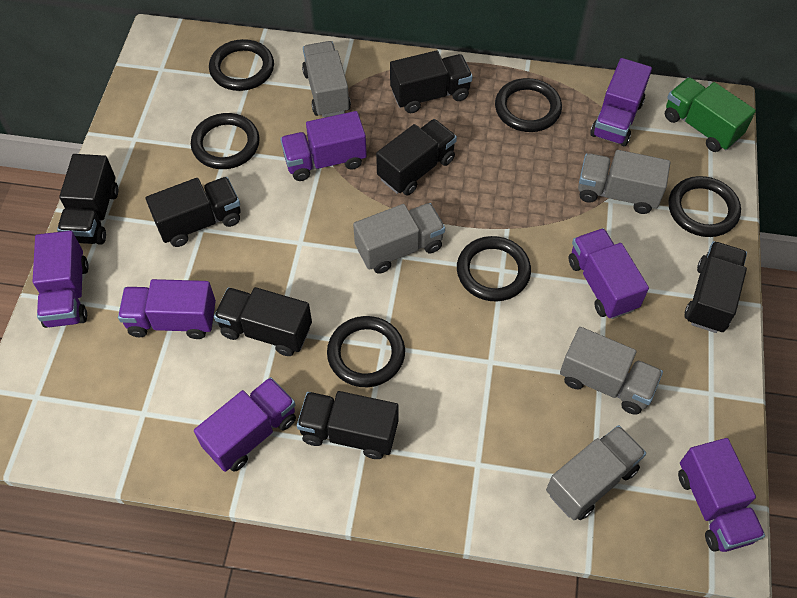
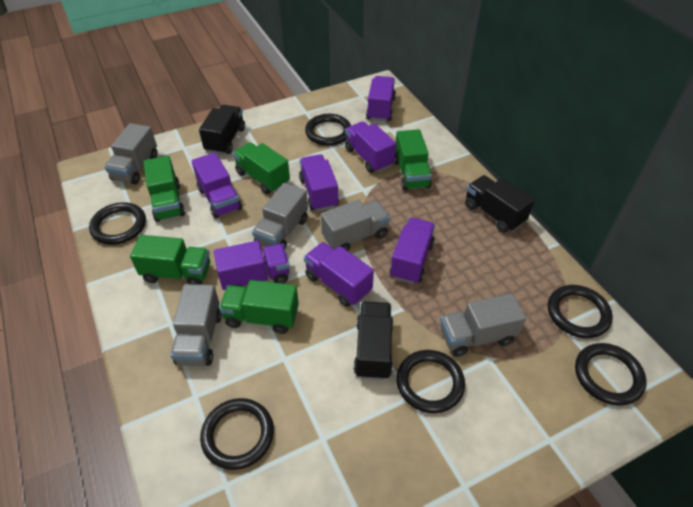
black truck: 7 -> 3
green truck: 1 -> 5

